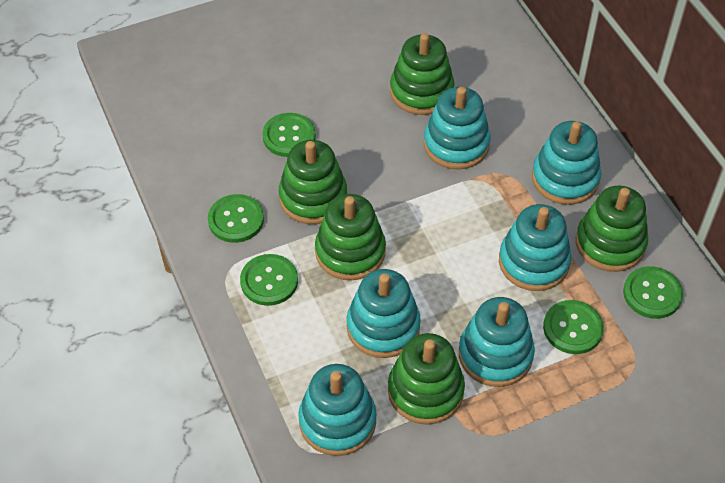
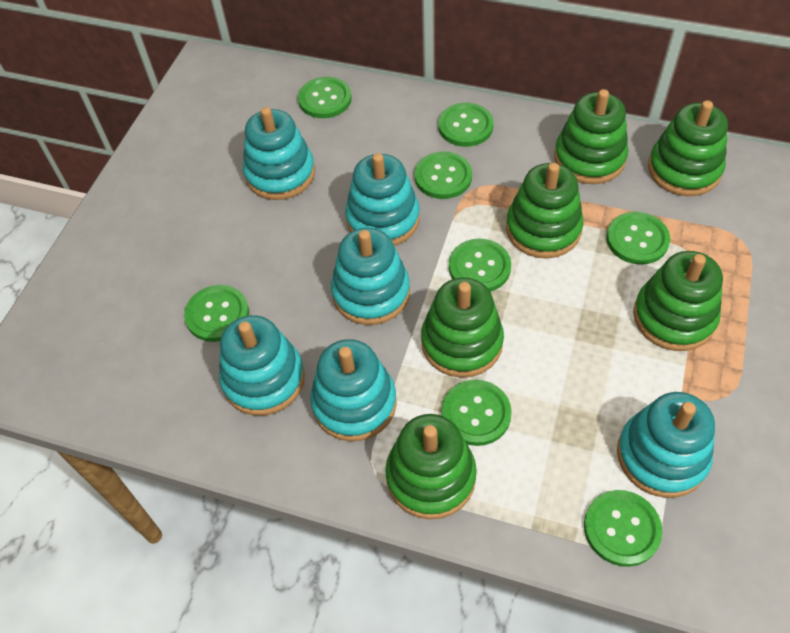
green button: 5 -> 8
green stacking toy: 5 -> 6

